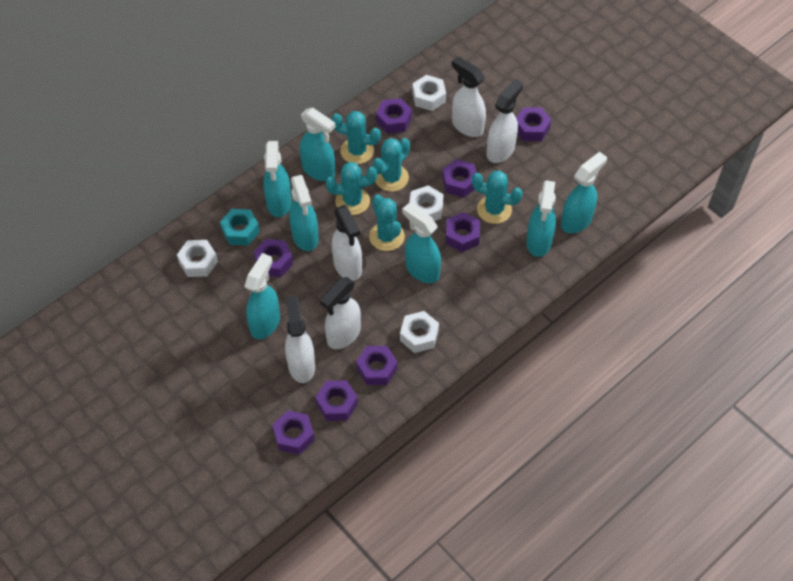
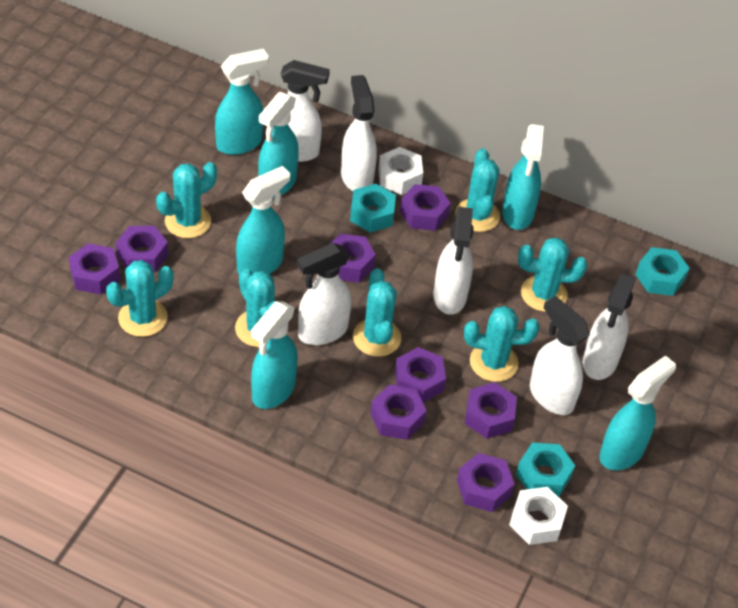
turquoise cactus: 5 -> 7
turquoise nut: 1 -> 3
turquoise spray bottle: 7 -> 6
white nut: 4 -> 2
white spray bottle: 5 -> 6

